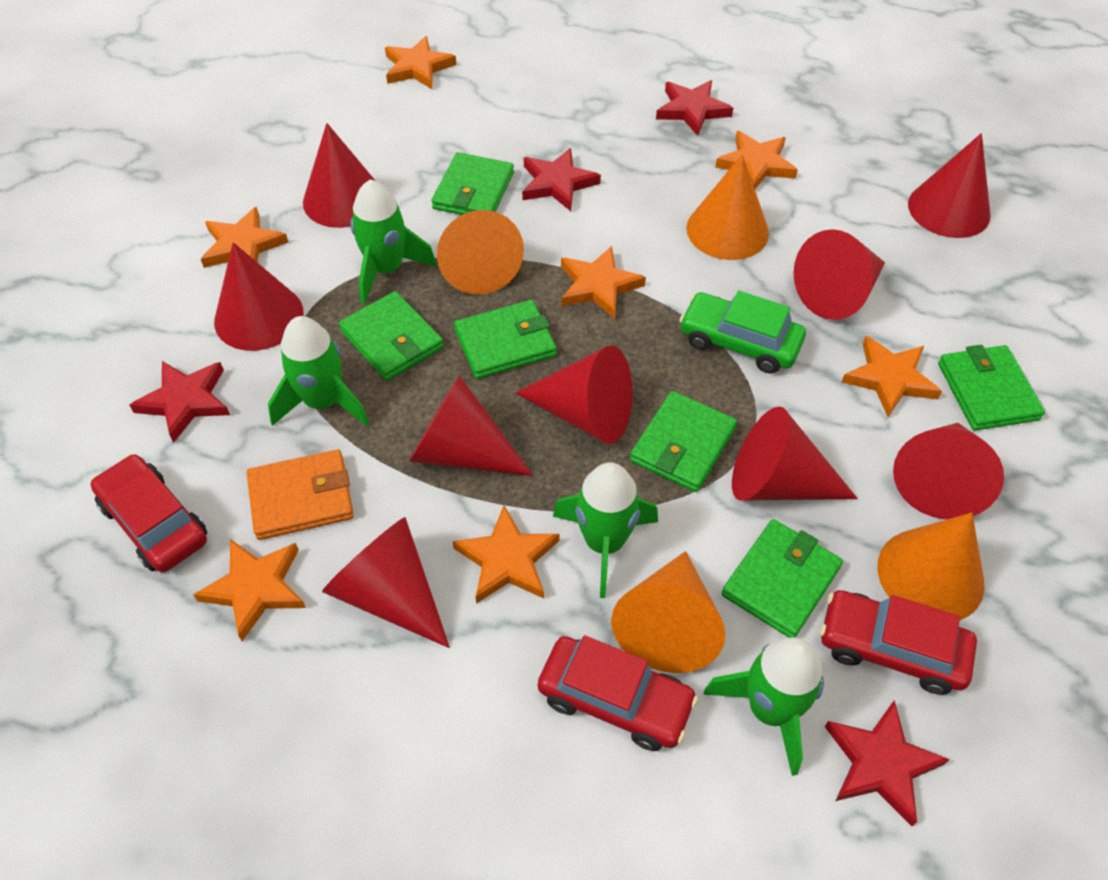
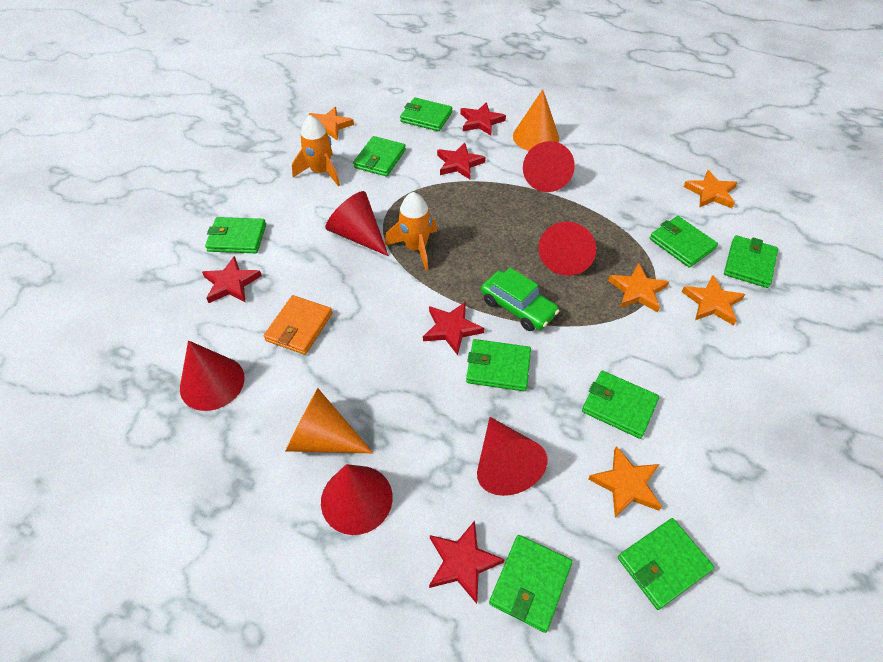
green rocket: 4 -> 0
green wallet: 6 -> 9
orange cone: 4 -> 2
orange rocket: 0 -> 2
orange star: 7 -> 5
red car: 3 -> 0
red cone: 9 -> 6
red star: 4 -> 5

